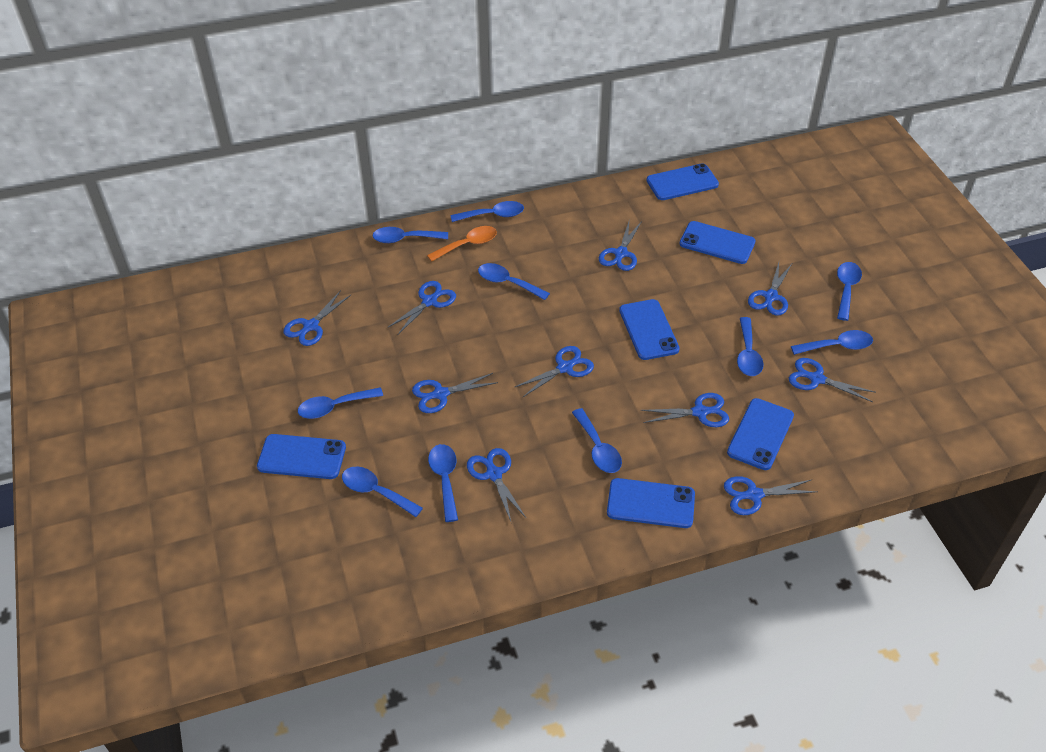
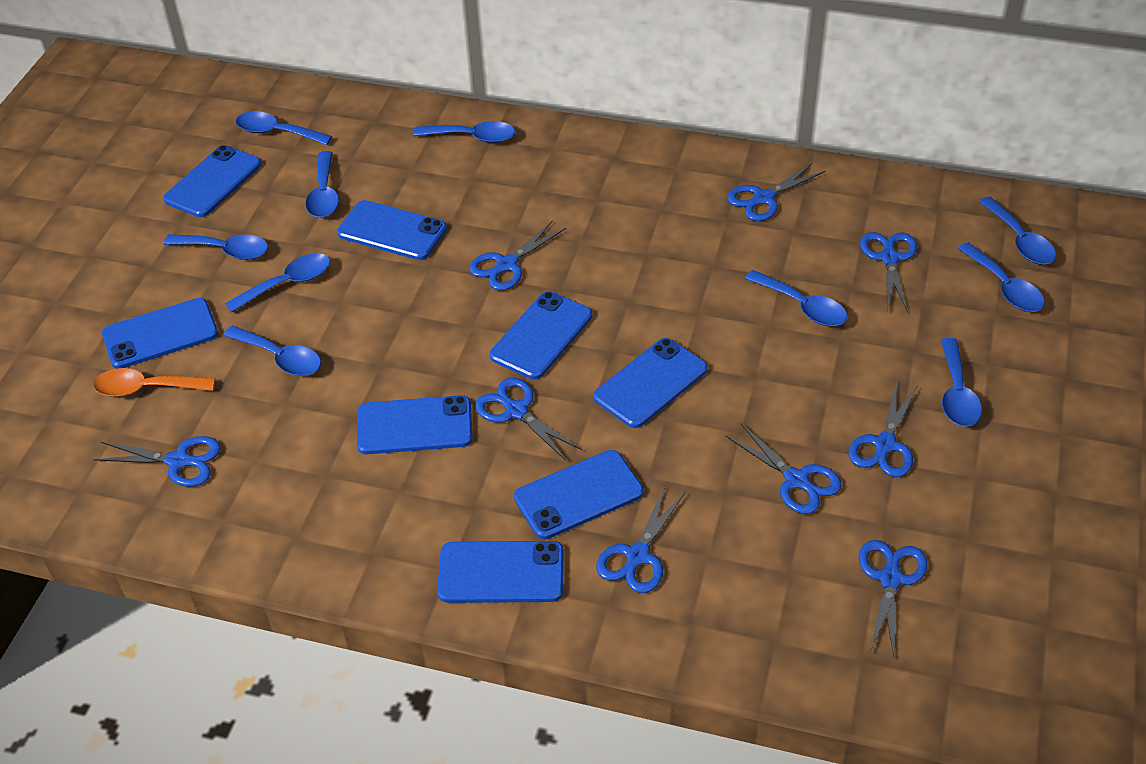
blue phone: 6 -> 8
blue scissors: 10 -> 9

